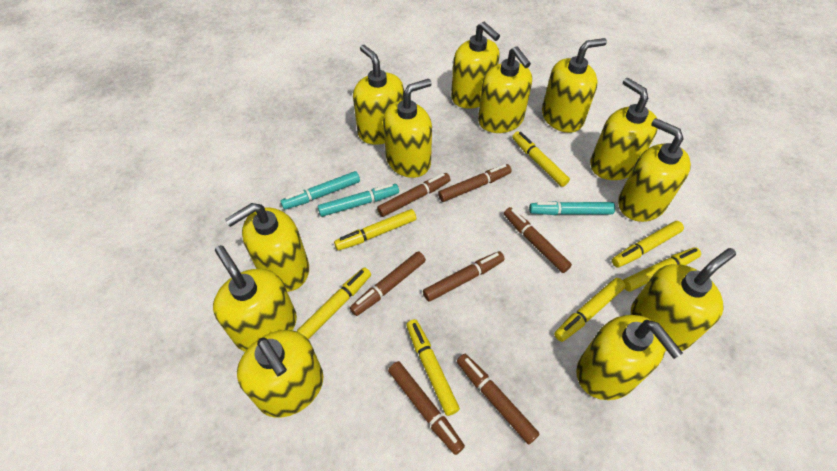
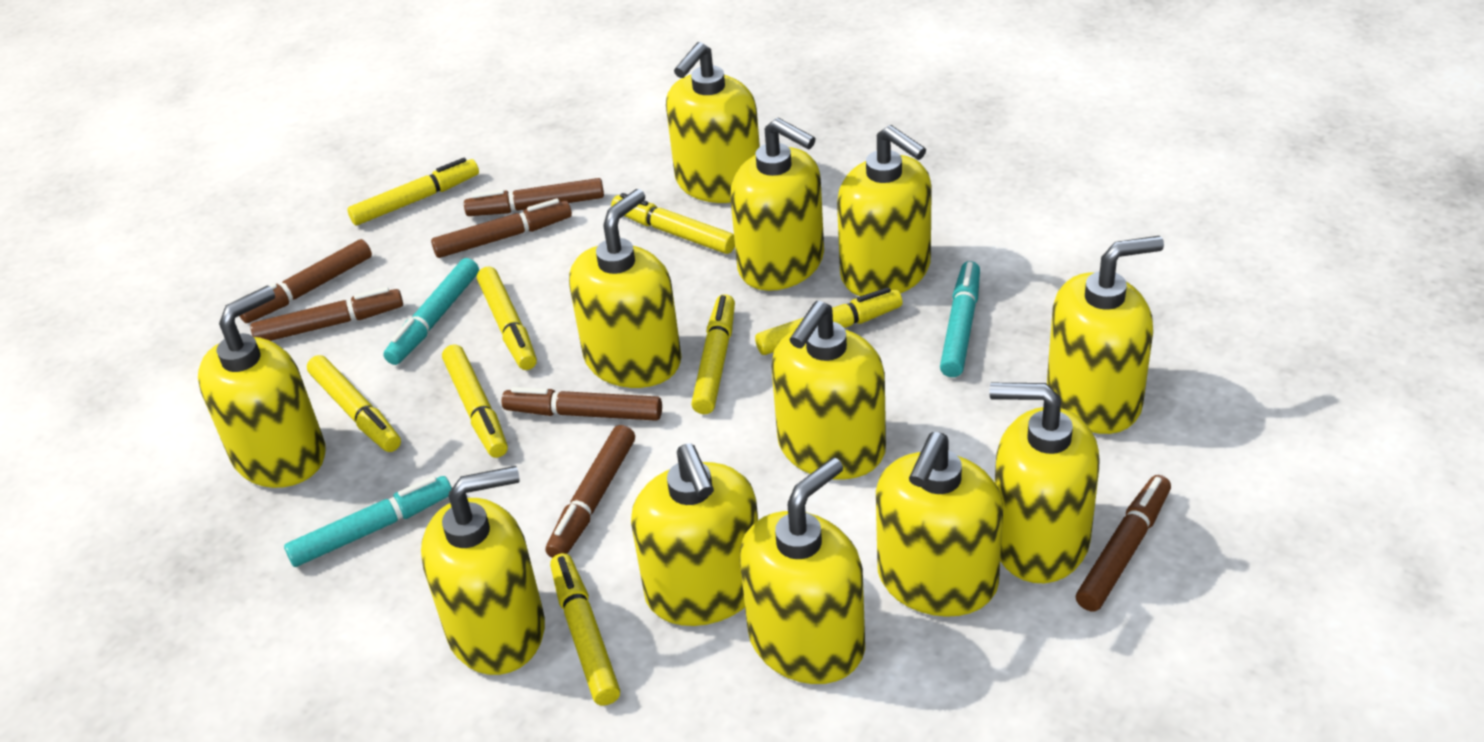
yellow marker: 7 -> 8

